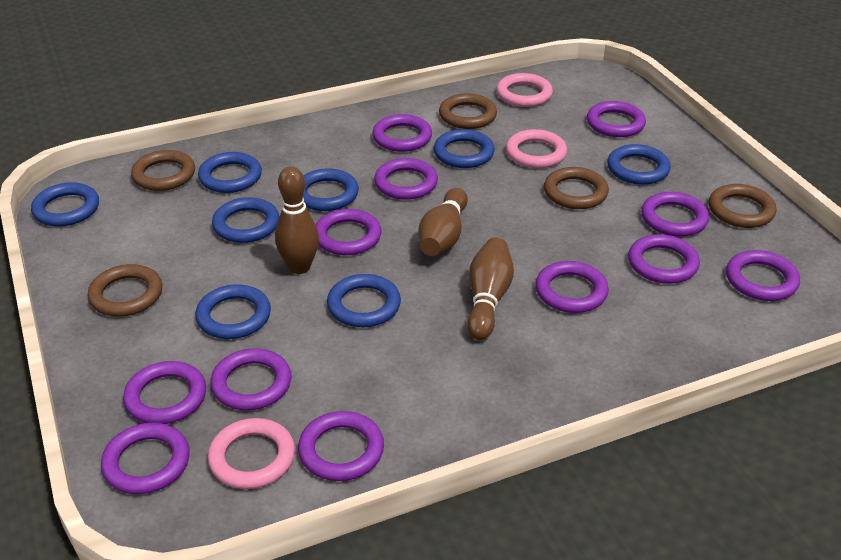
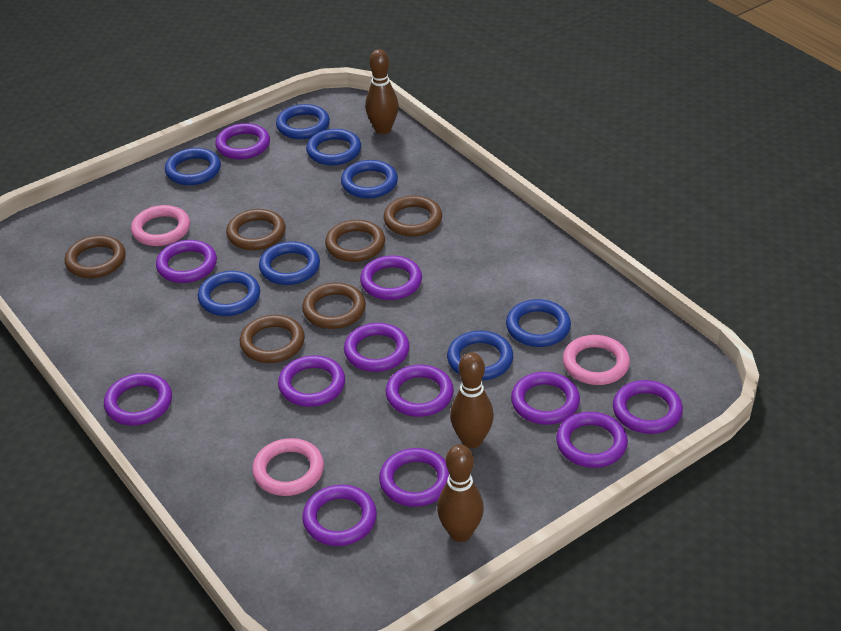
brown ring: 5 -> 6

